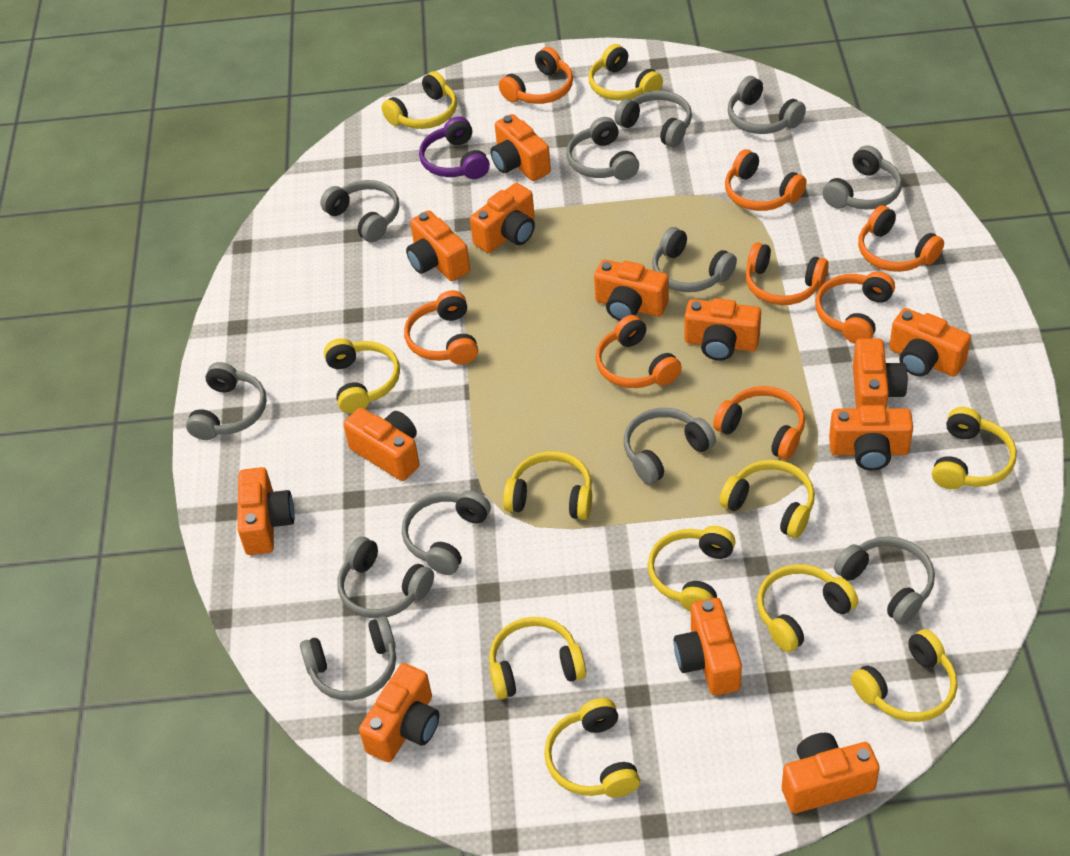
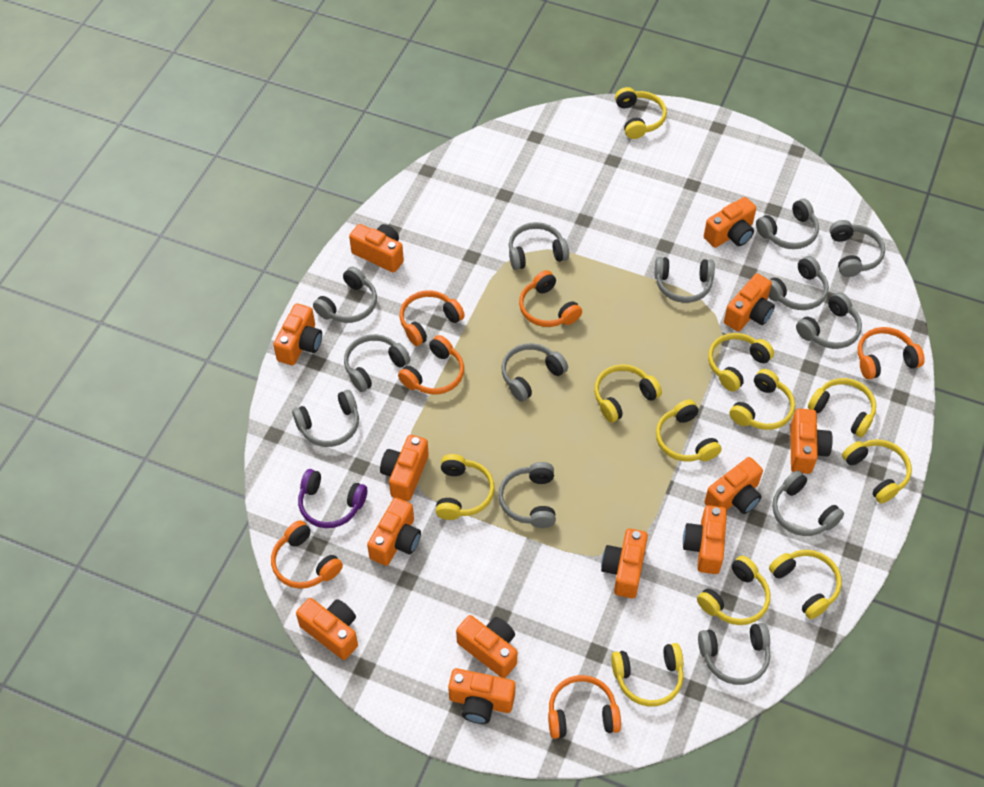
grey headphones: 12 -> 13
orange headphones: 8 -> 6

